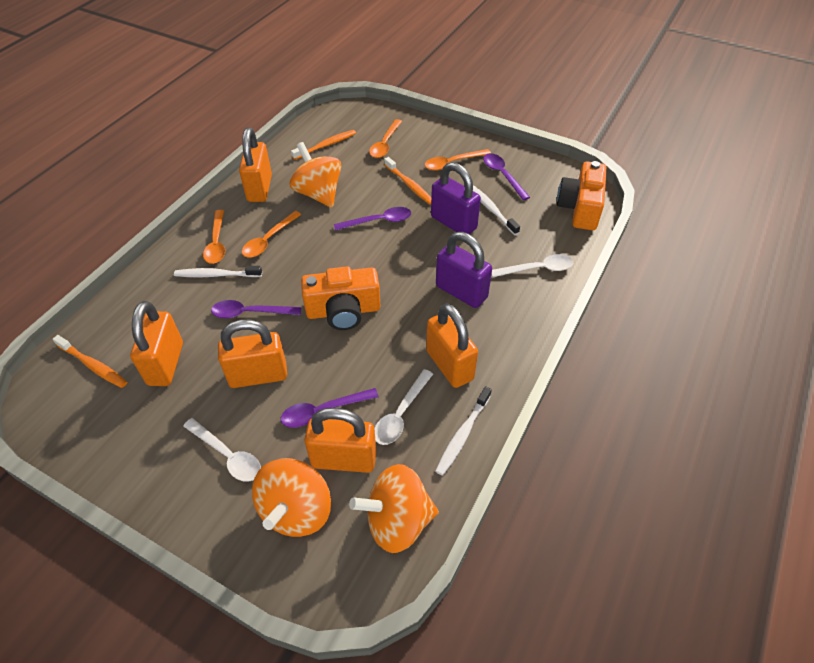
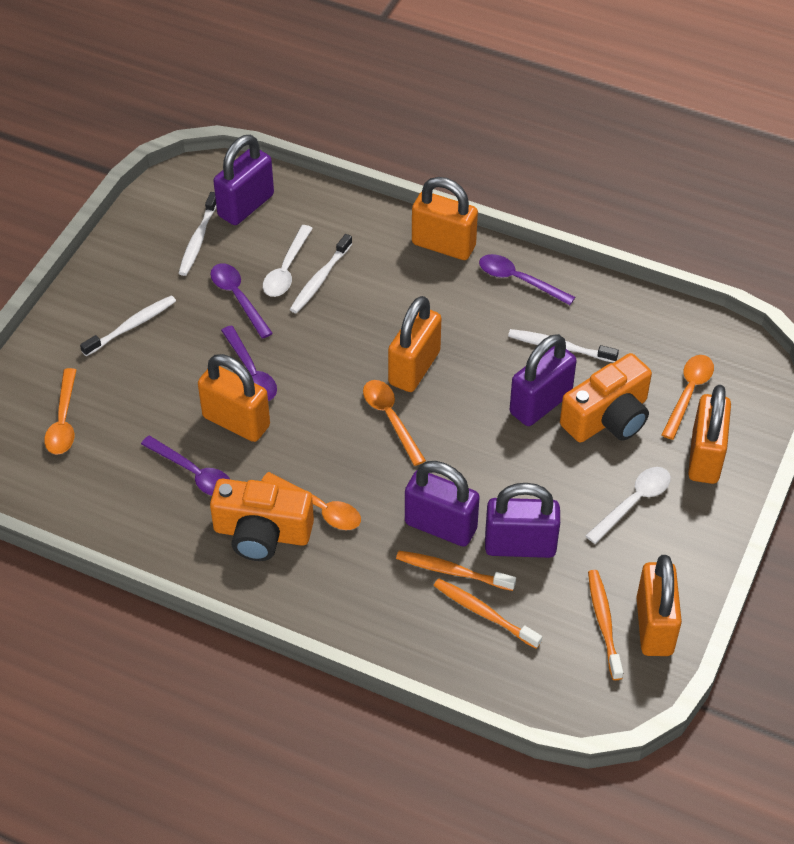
orange spinning top: 3 -> 0
purple padlock: 2 -> 4
white spoon: 3 -> 2
white toothbrush: 3 -> 4

